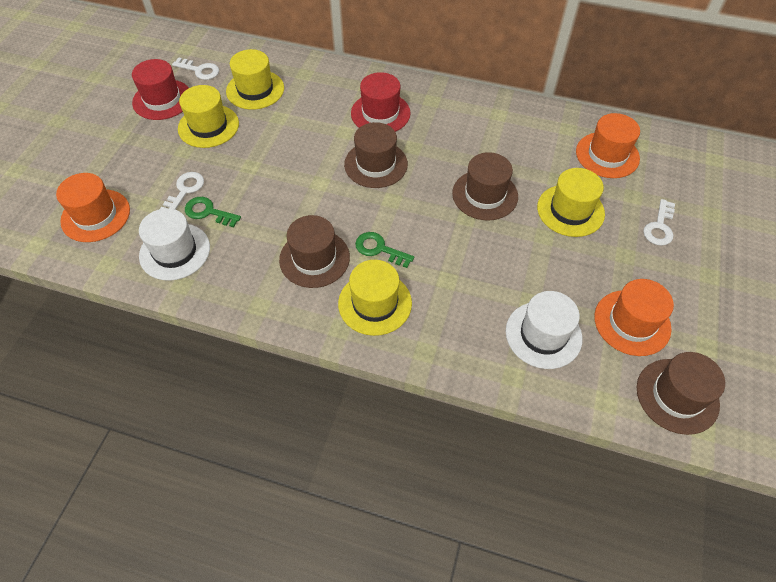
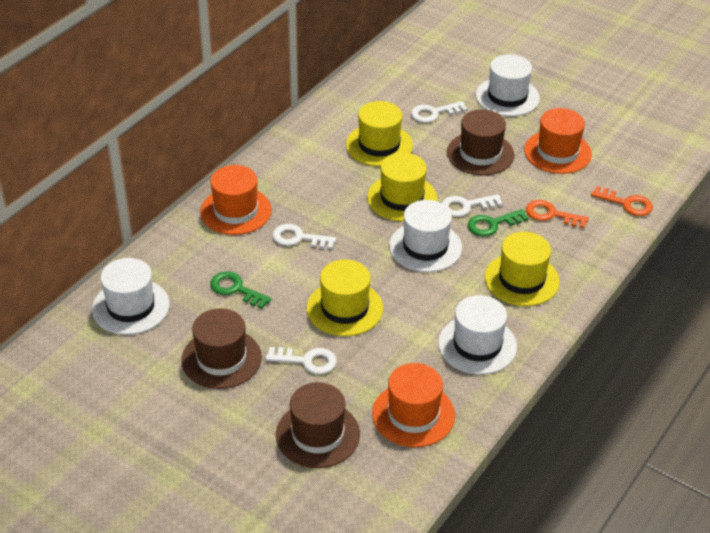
brown hat: 4 -> 3
orange key: 0 -> 2
red hat: 2 -> 0
white hat: 2 -> 4
white key: 3 -> 4

